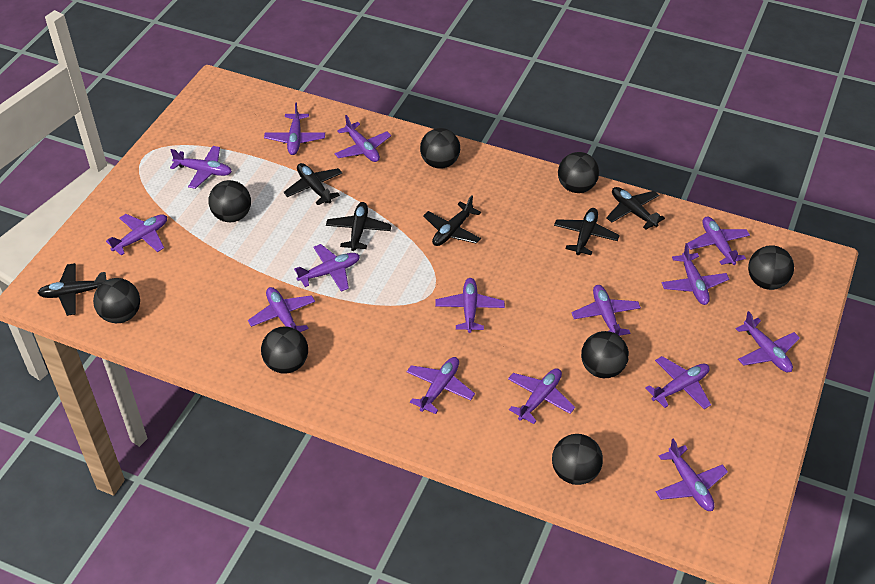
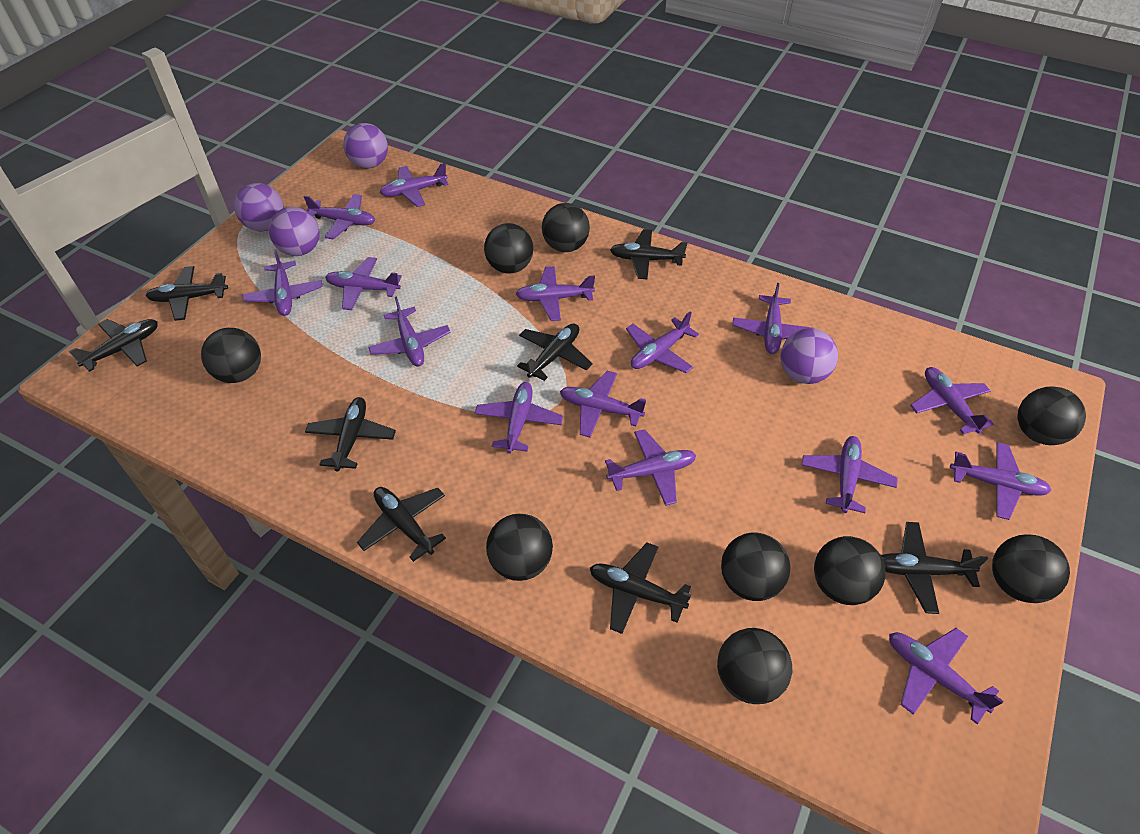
black ball: 8 -> 9
black plane: 6 -> 8
purple ball: 0 -> 4

